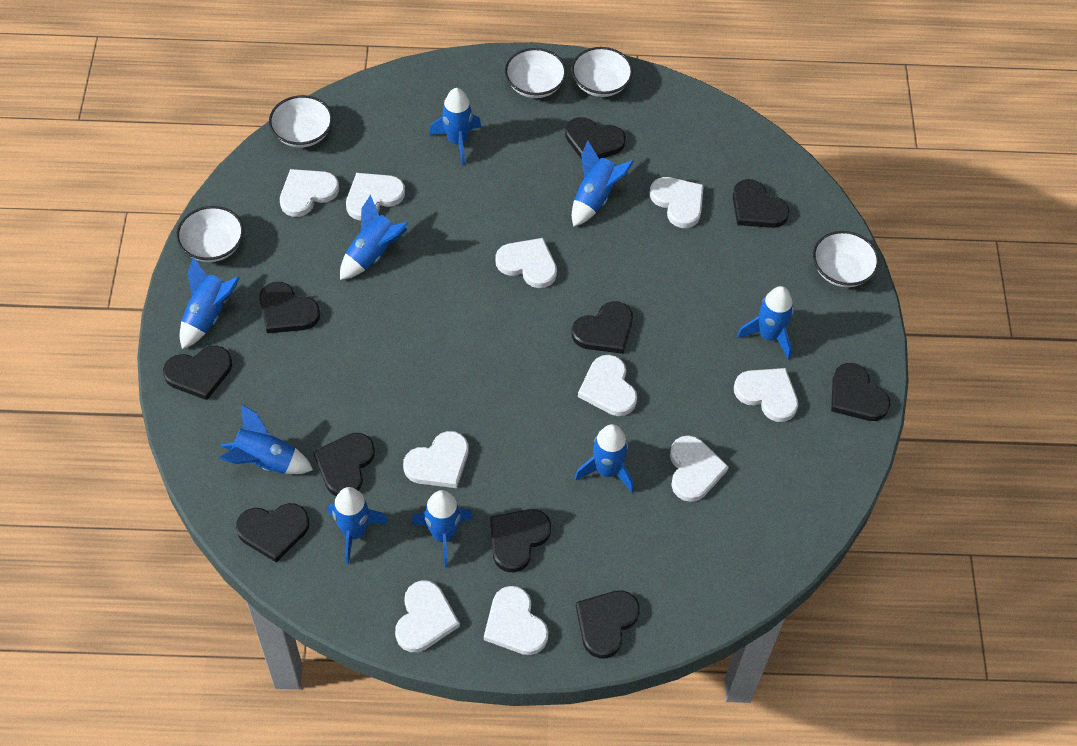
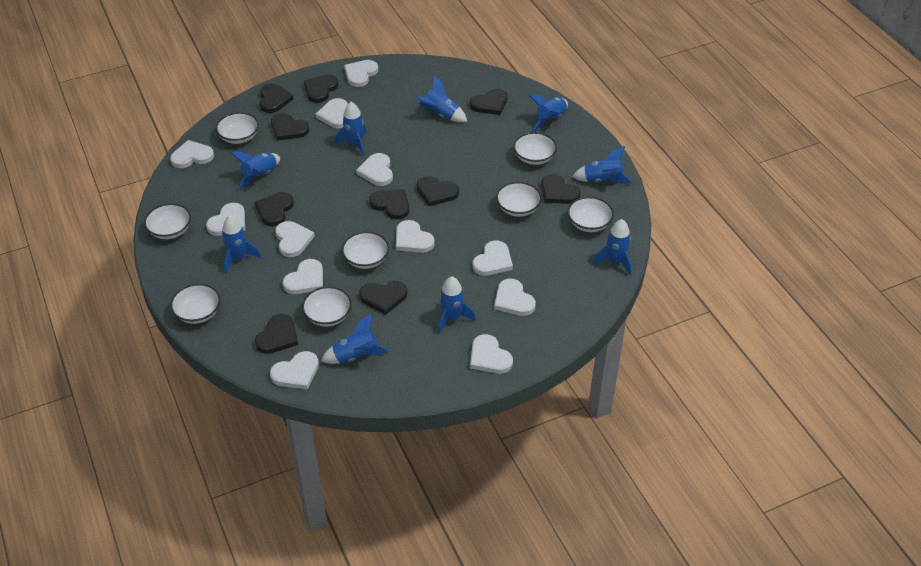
white bowl: 5 -> 8
white heart: 10 -> 12

